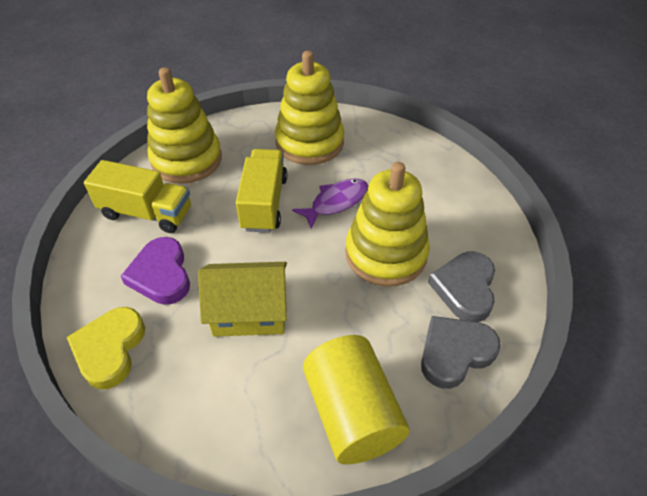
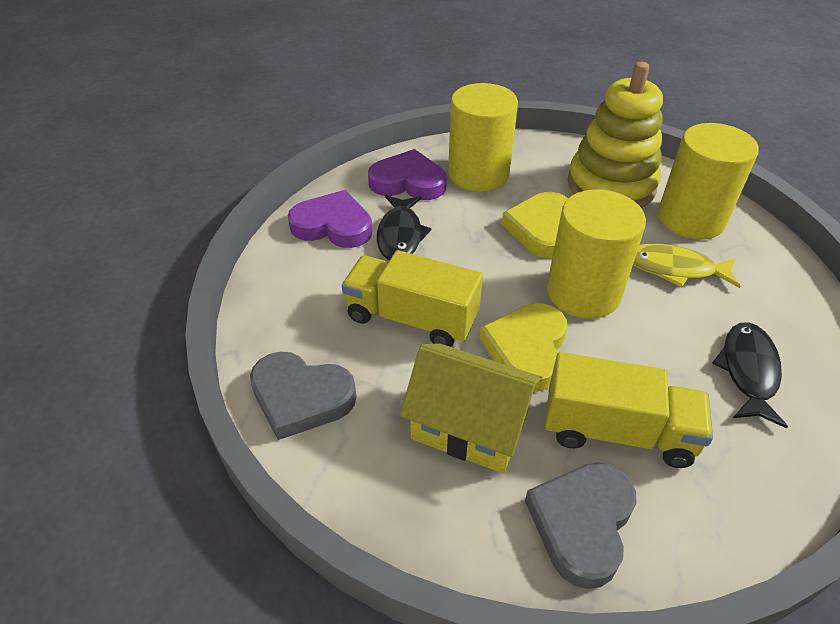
black fish: 0 -> 2
purple fish: 1 -> 0
purple heart: 1 -> 2
yellow cylinder: 1 -> 3
yellow fish: 0 -> 1
yellow heart: 1 -> 2
yellow stacking toy: 3 -> 1

